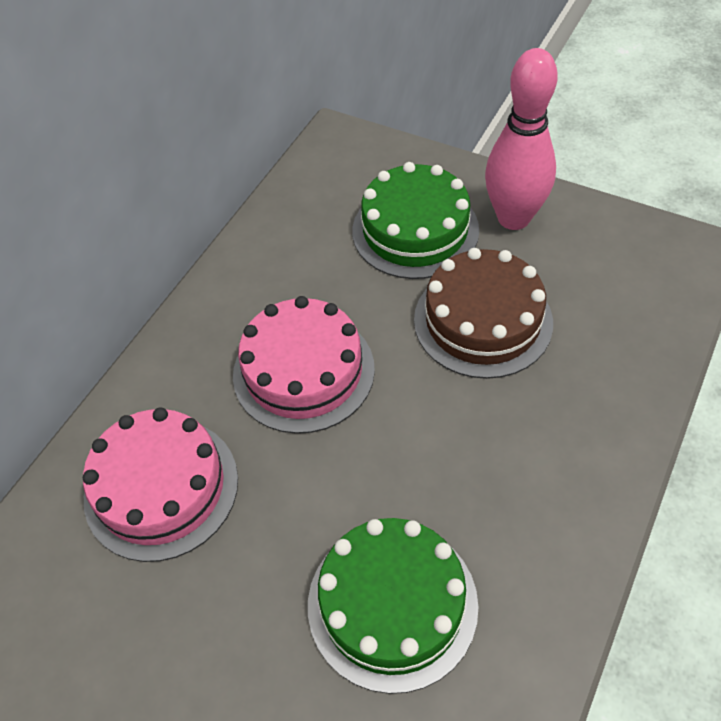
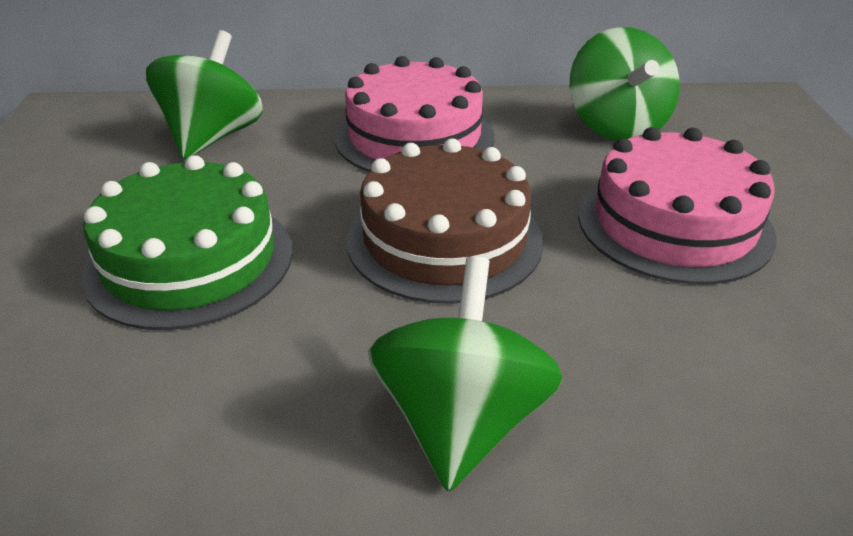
green cake: 2 -> 1
green spinning top: 0 -> 3
pink bowling pin: 1 -> 0

